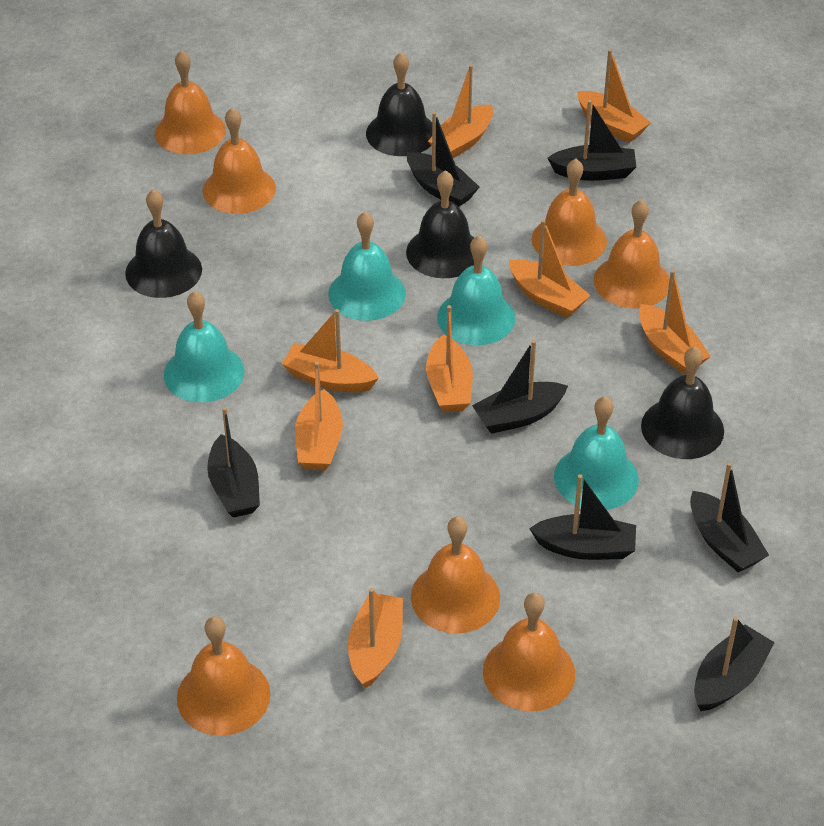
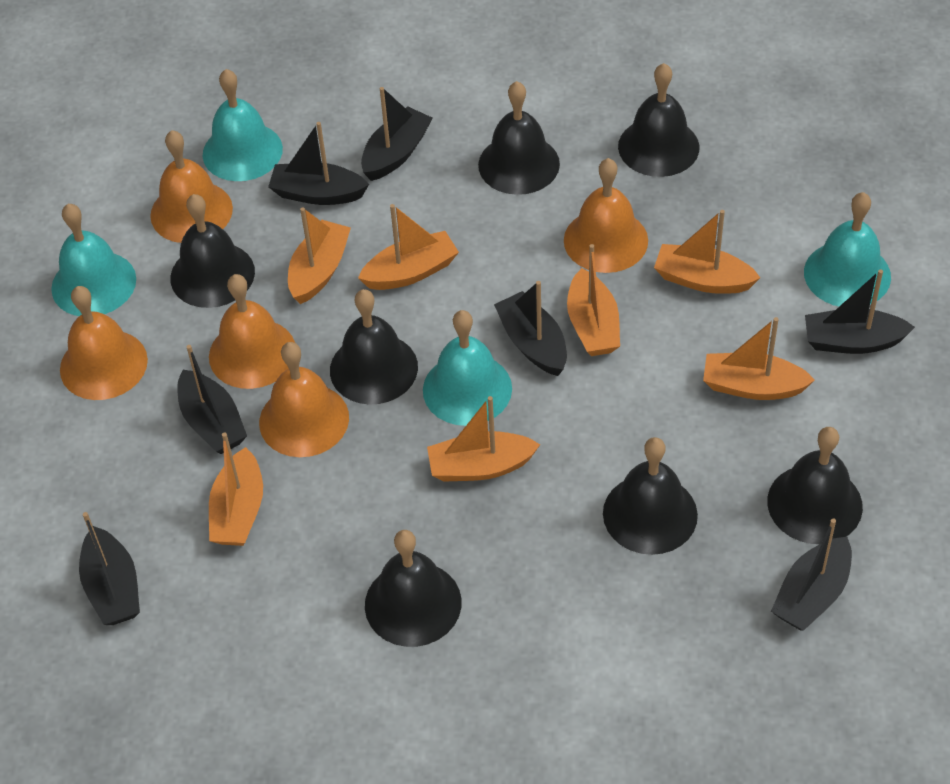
black bell: 4 -> 7
orange bell: 7 -> 5
orange boat: 8 -> 7

